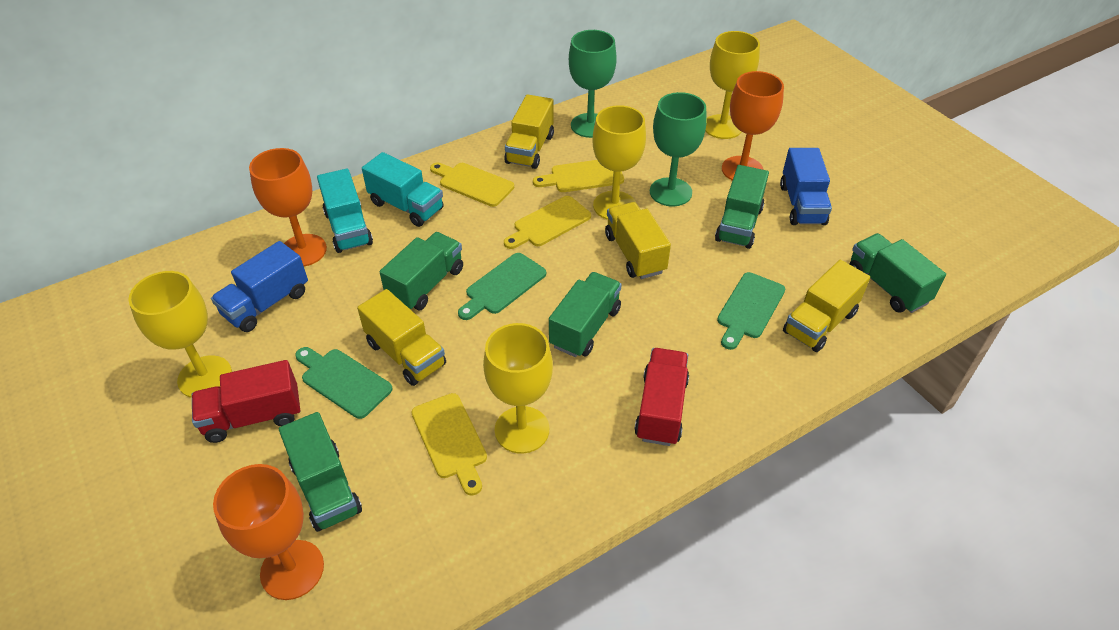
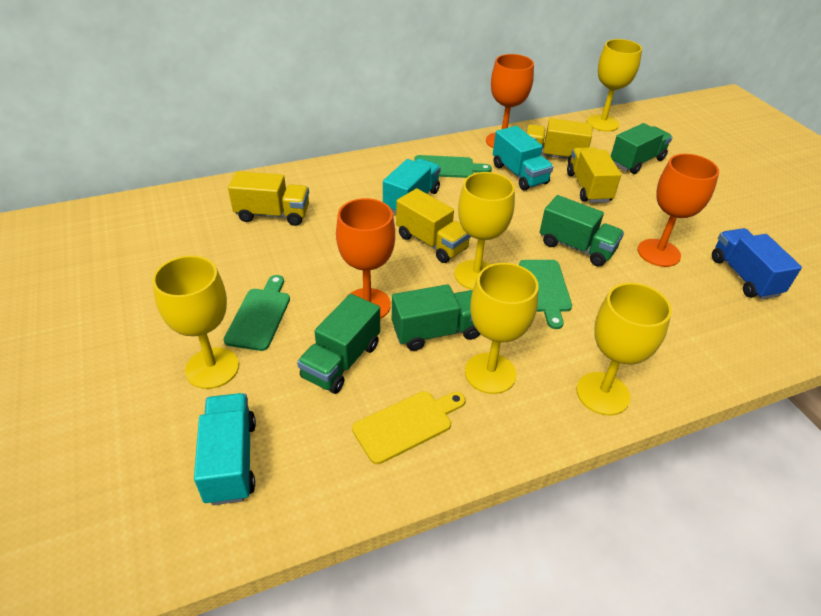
blue truck: 2 -> 1
green goblet: 2 -> 0
green truck: 5 -> 4
red truck: 2 -> 0
turquoise truck: 2 -> 3
yellow cutting board: 4 -> 1
yellow goblet: 4 -> 5

